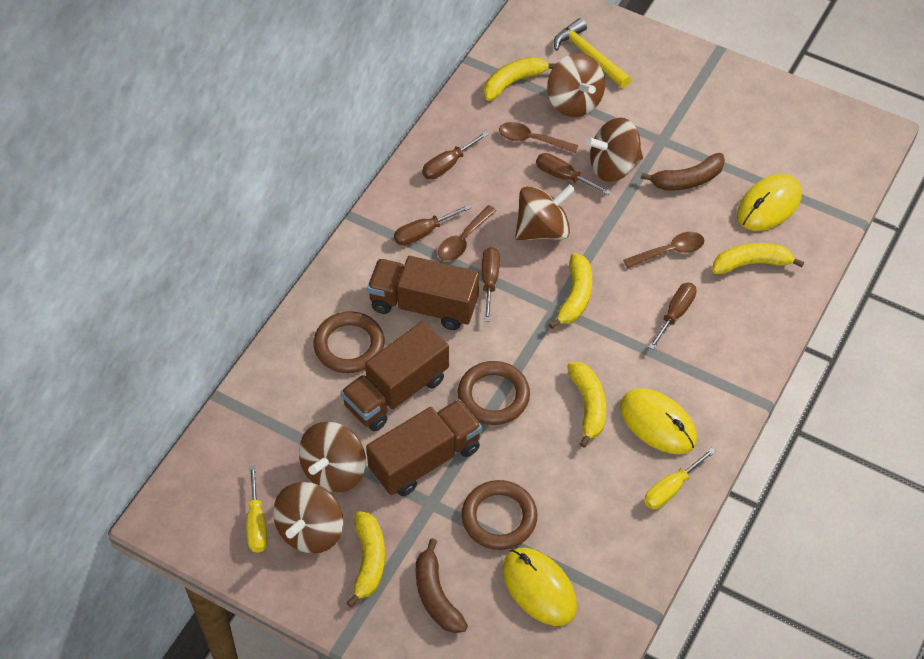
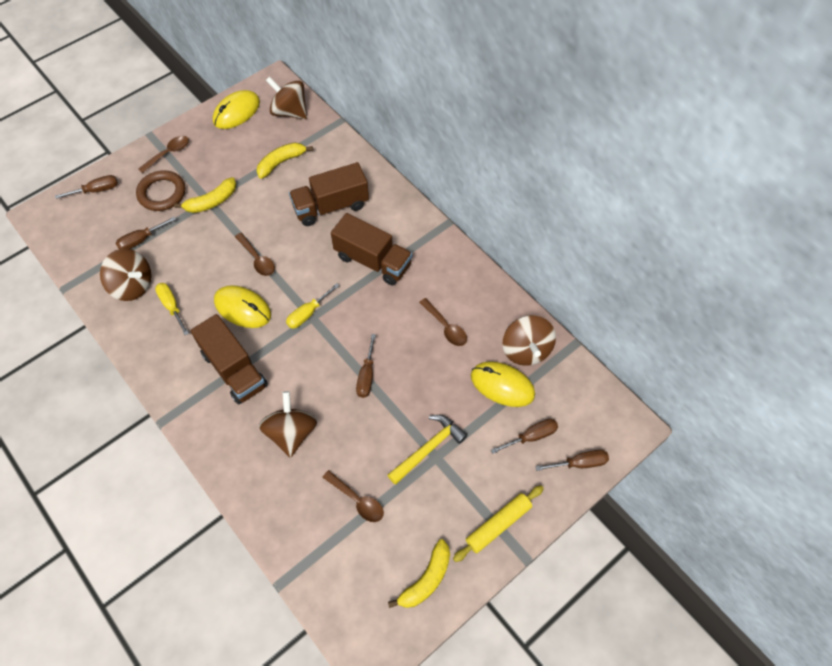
brown banana: 2 -> 0
brown ring: 3 -> 1
brown spinning top: 5 -> 4
brown spoon: 3 -> 4
yellow banana: 5 -> 3
yellow rolling pin: 0 -> 1

